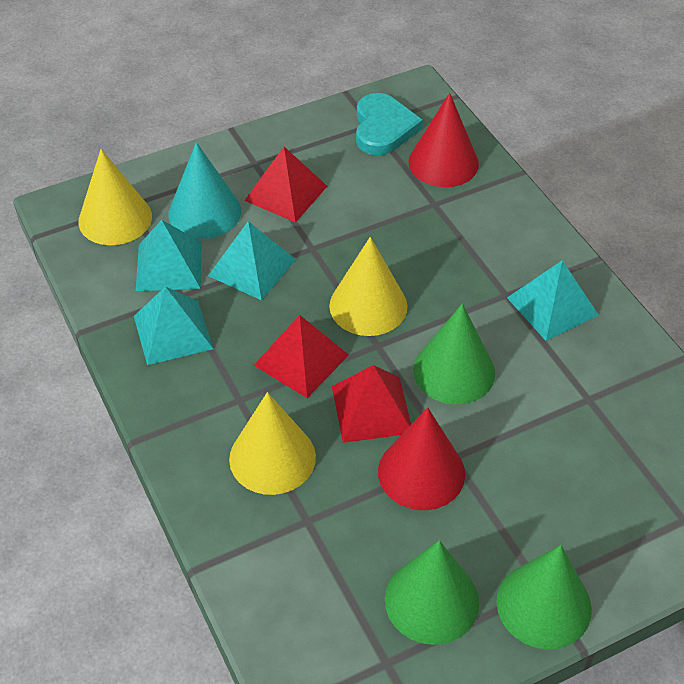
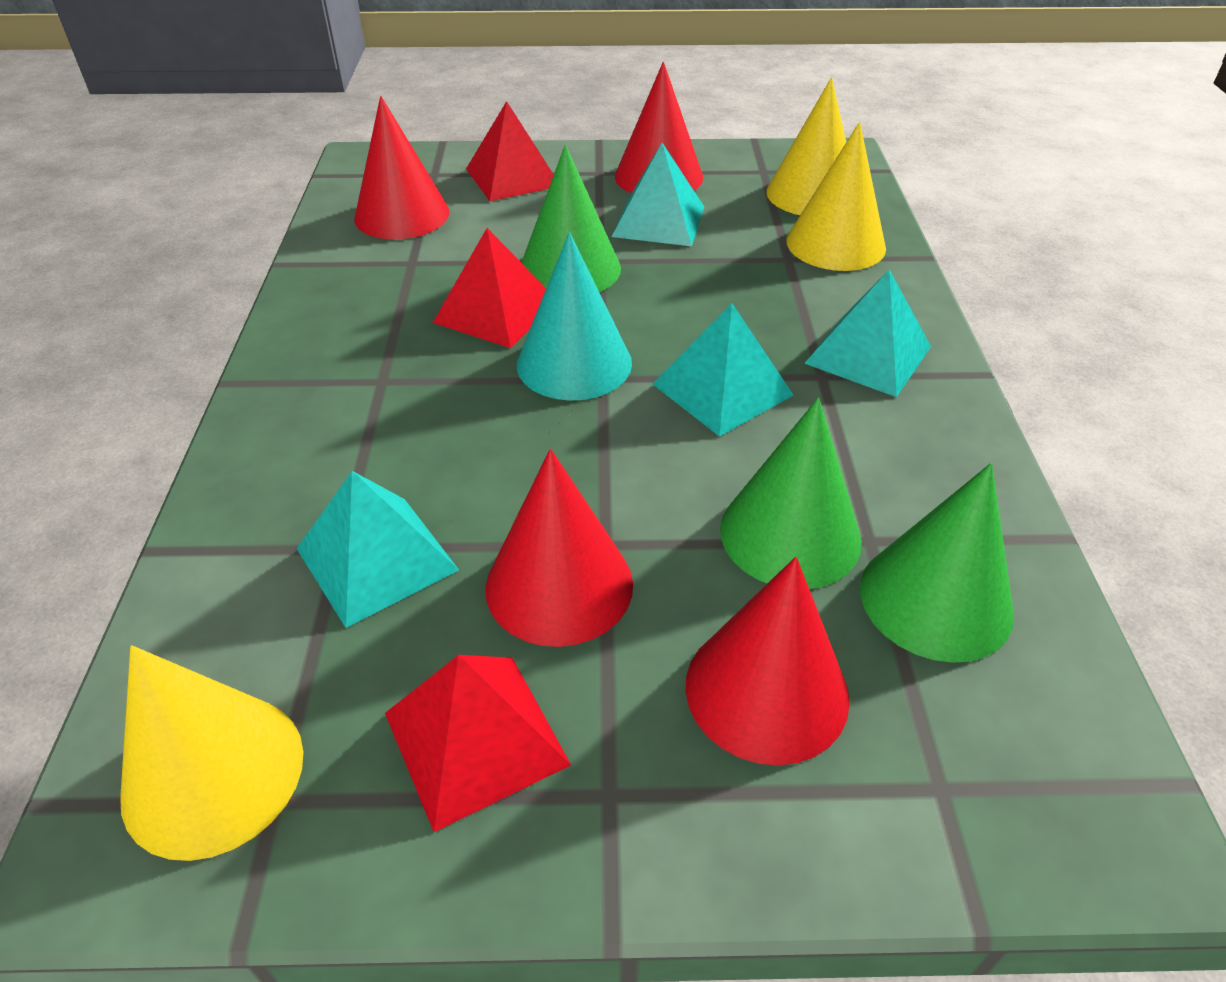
red cone: 2 -> 4
turquoise heart: 1 -> 0

